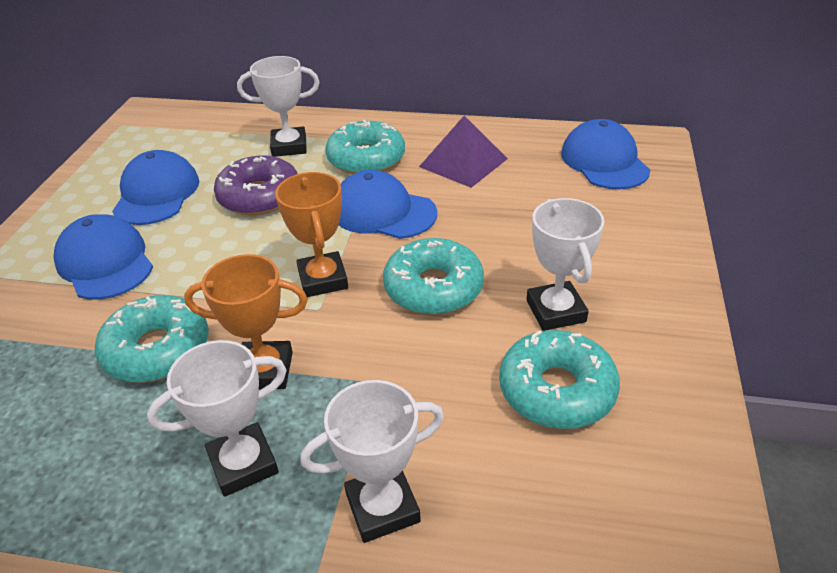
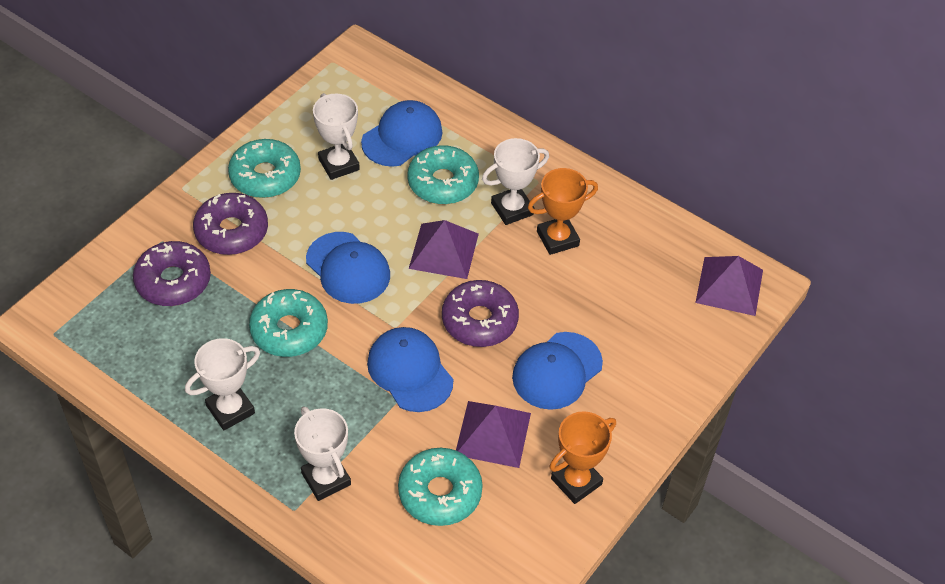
purple donut: 1 -> 3
purple pyramid: 1 -> 3

